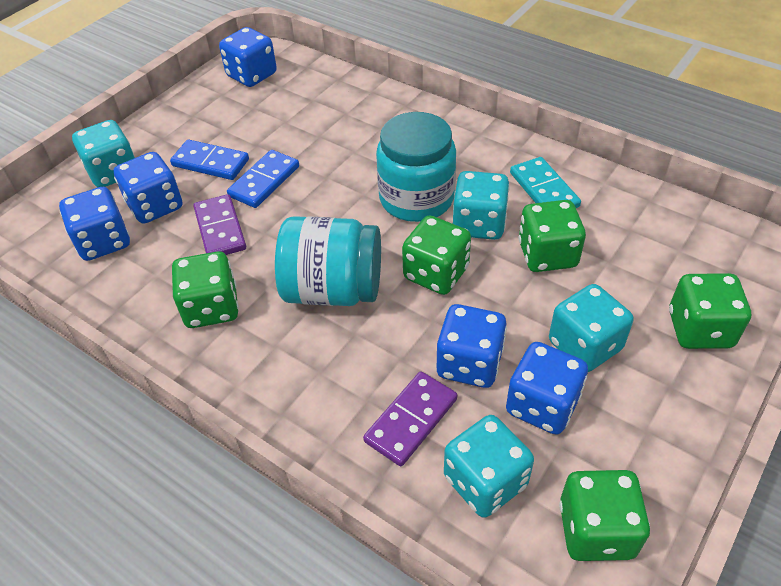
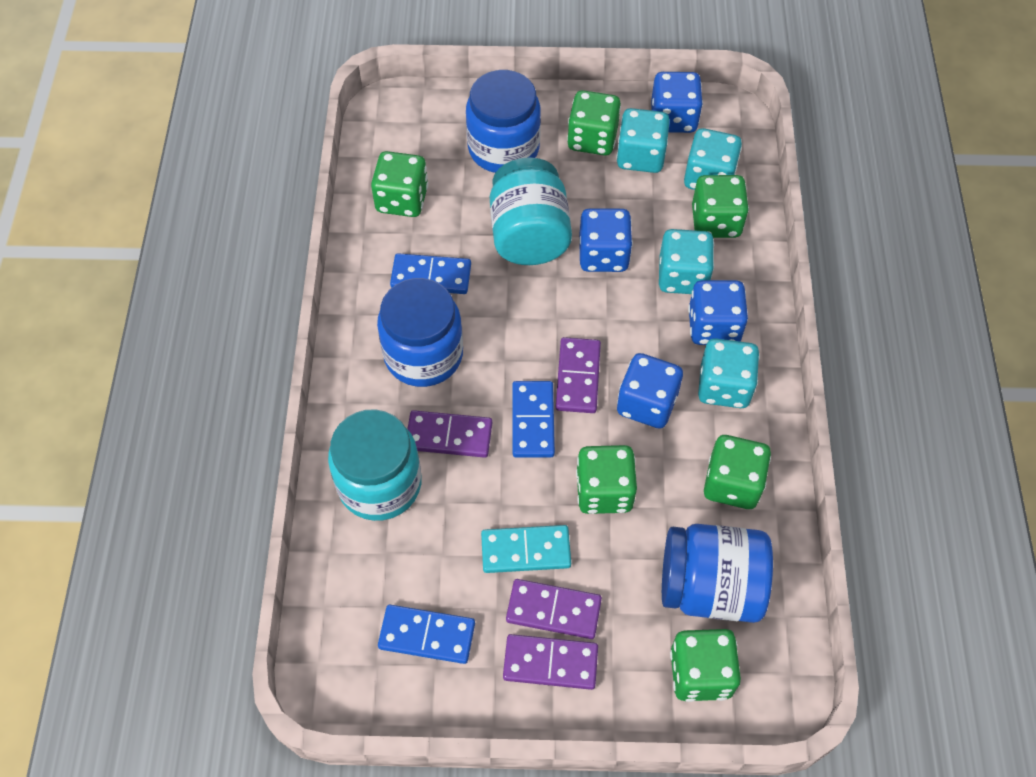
blue dice: 5 -> 4
blue domino: 2 -> 3
blue jar: 0 -> 3
green dice: 5 -> 6
purple domino: 2 -> 4

